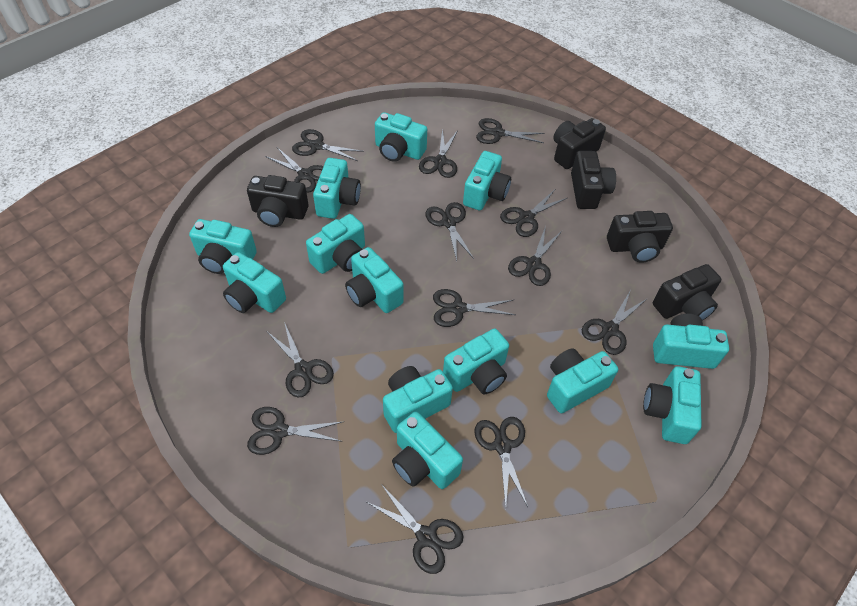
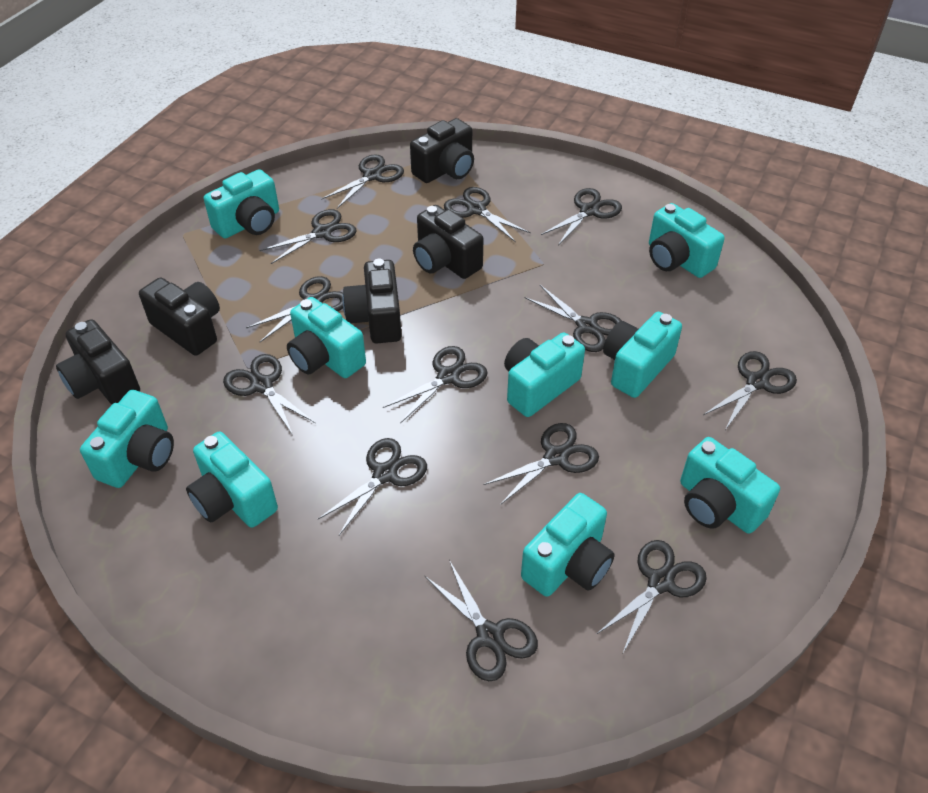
turquoise camera: 13 -> 9

